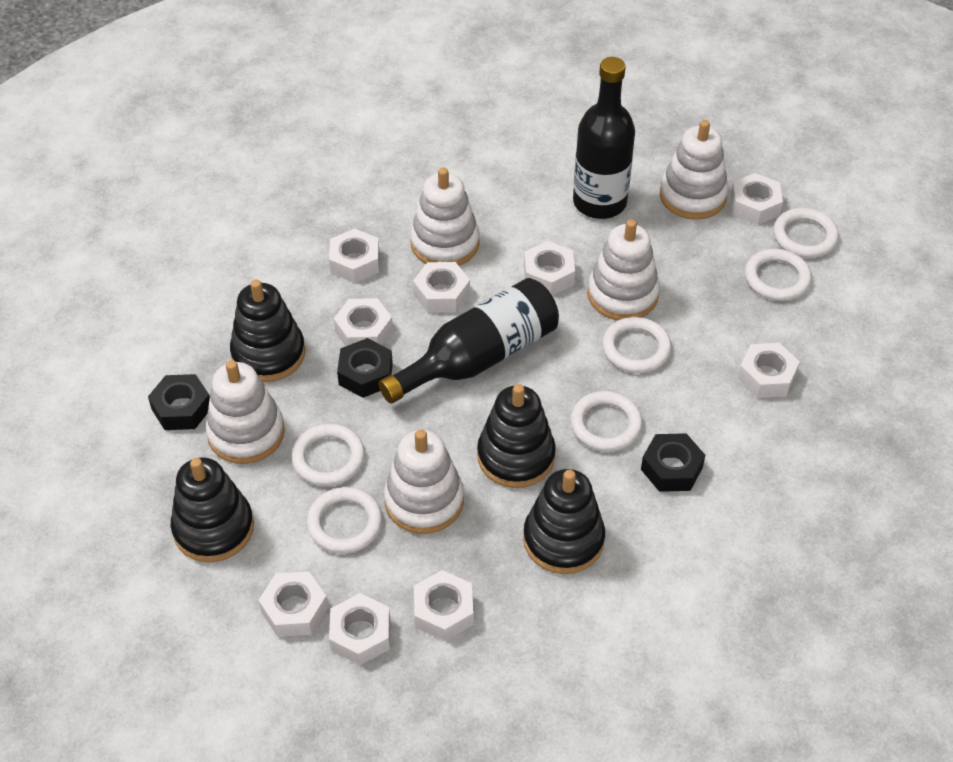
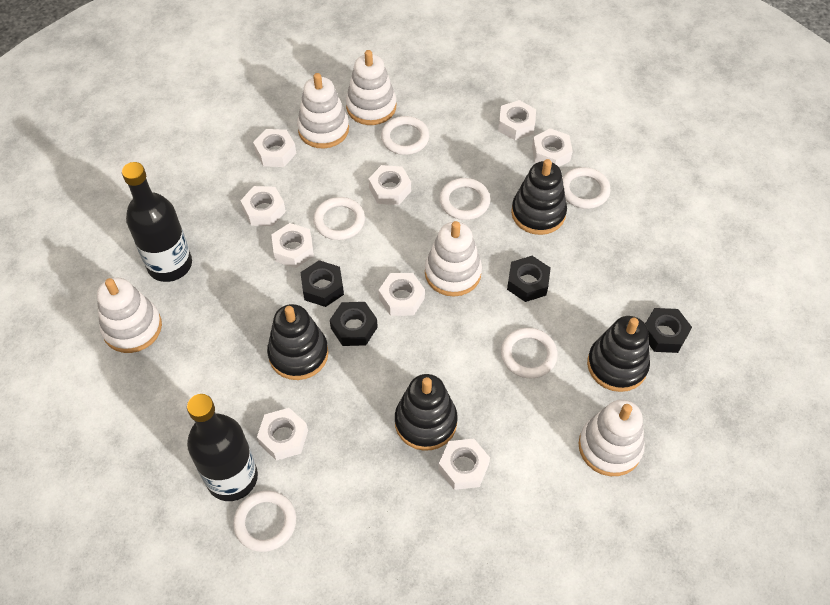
black nut: 3 -> 4

